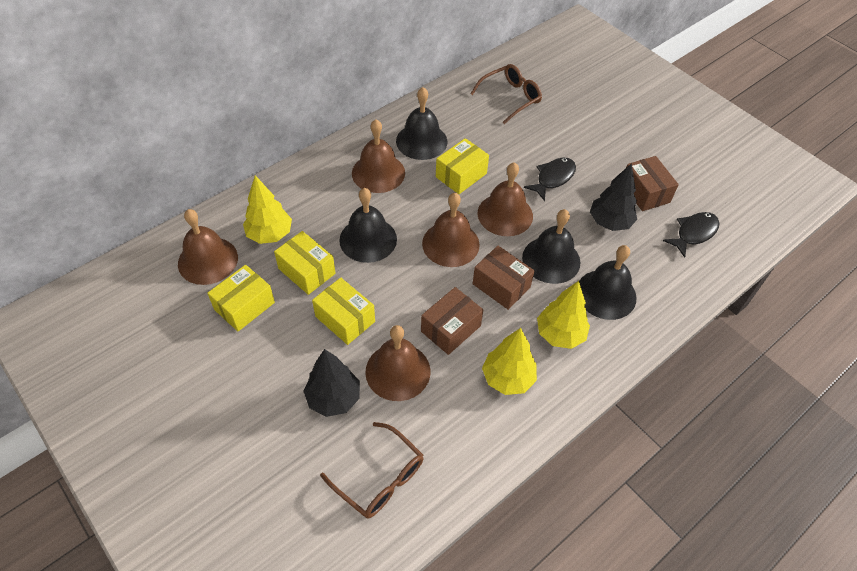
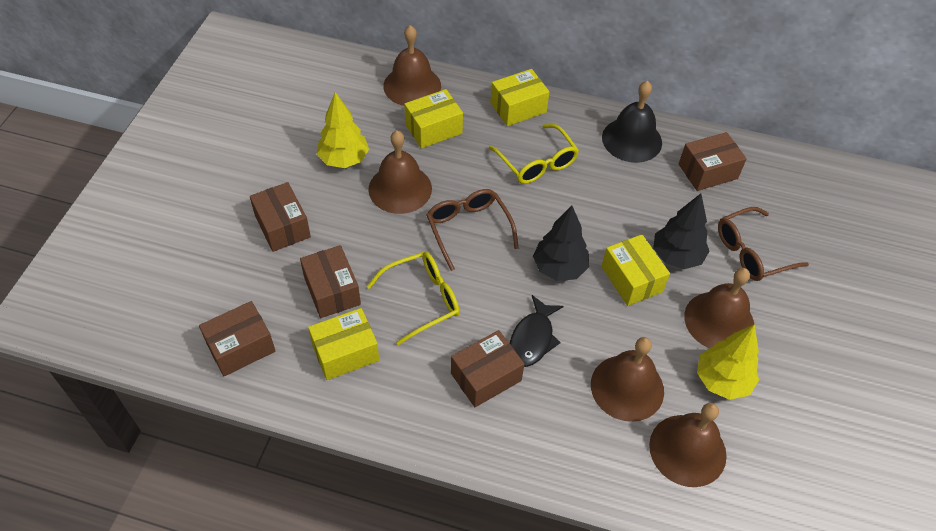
black bell: 4 -> 1
black fish: 2 -> 1
brown box: 3 -> 5
yellow glasses: 0 -> 2
yellow tree: 3 -> 2

